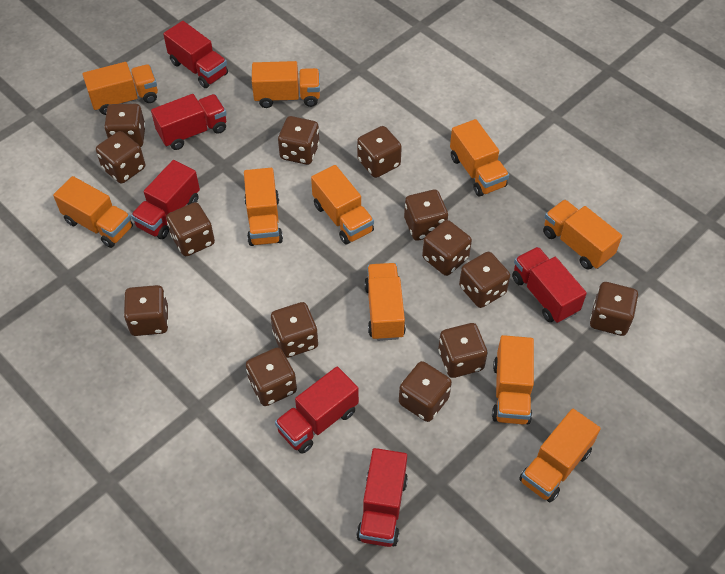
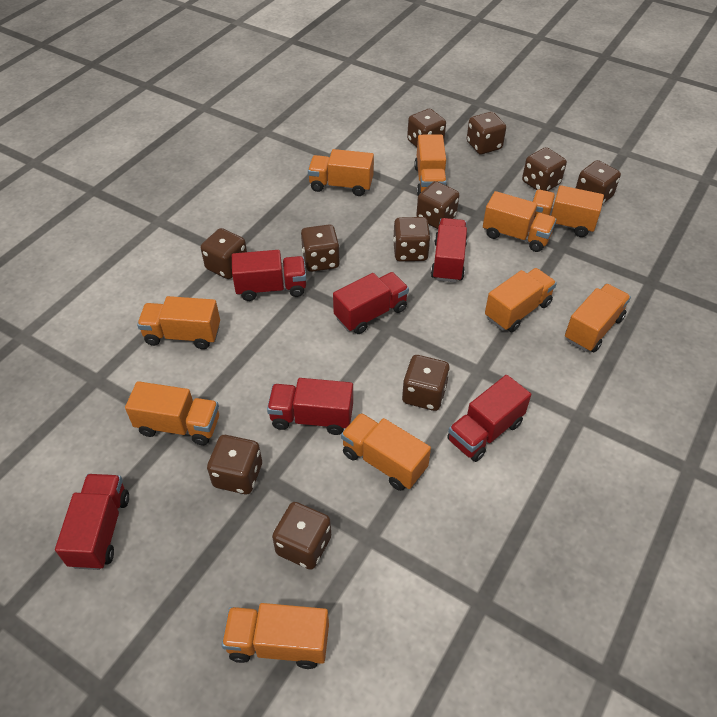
brown dice: 14 -> 11

